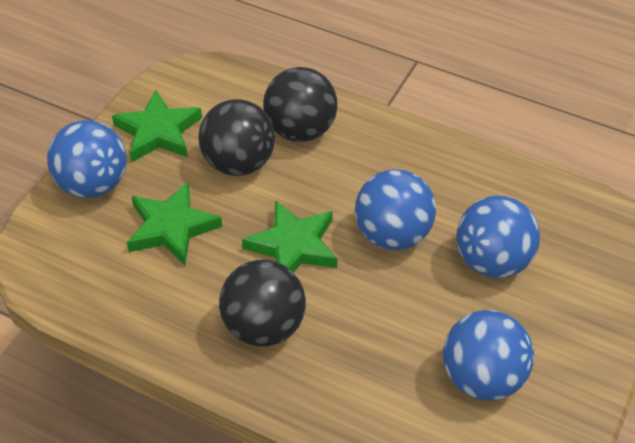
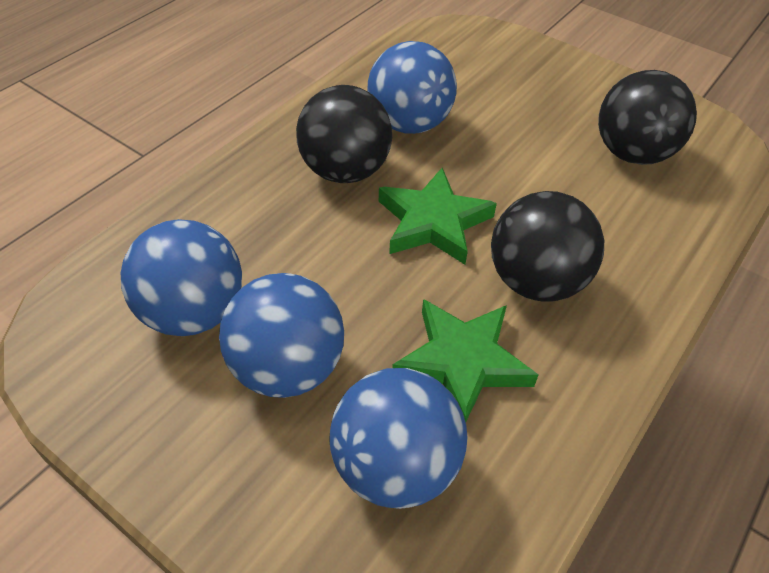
green star: 3 -> 2

